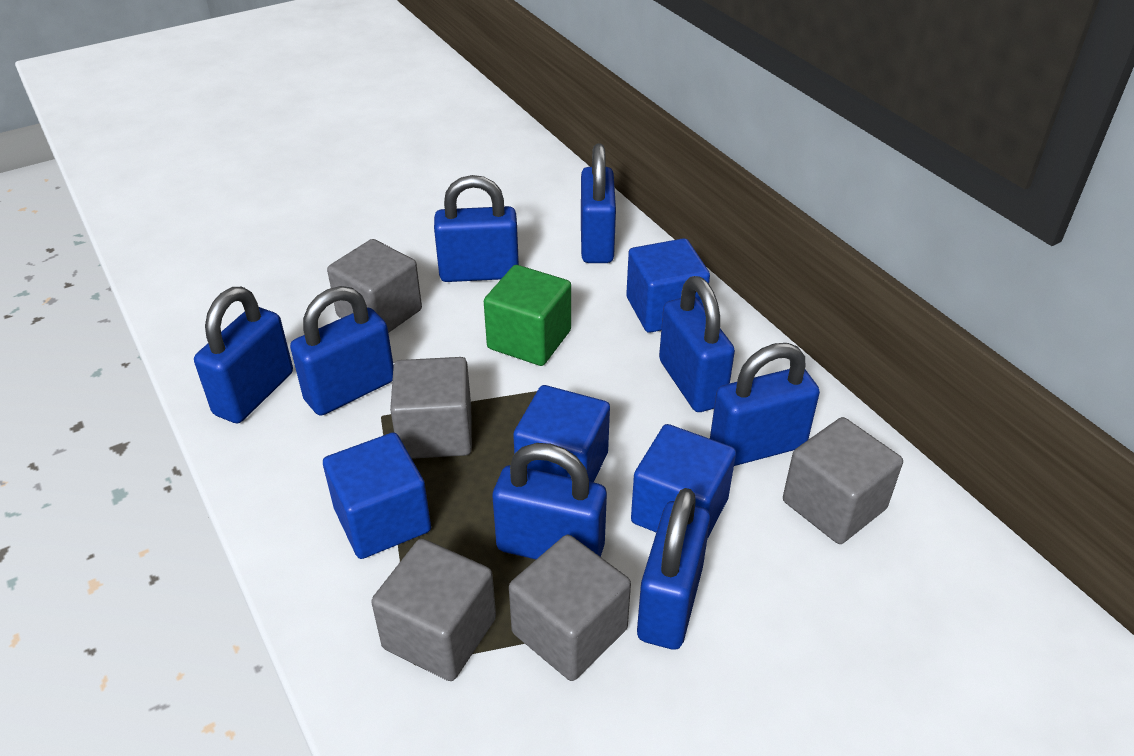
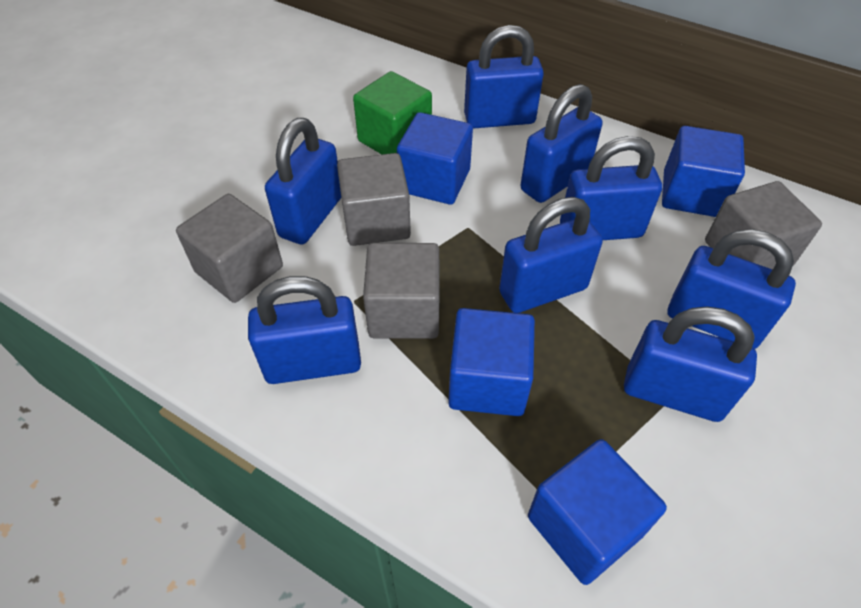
grey cube: 5 -> 4

